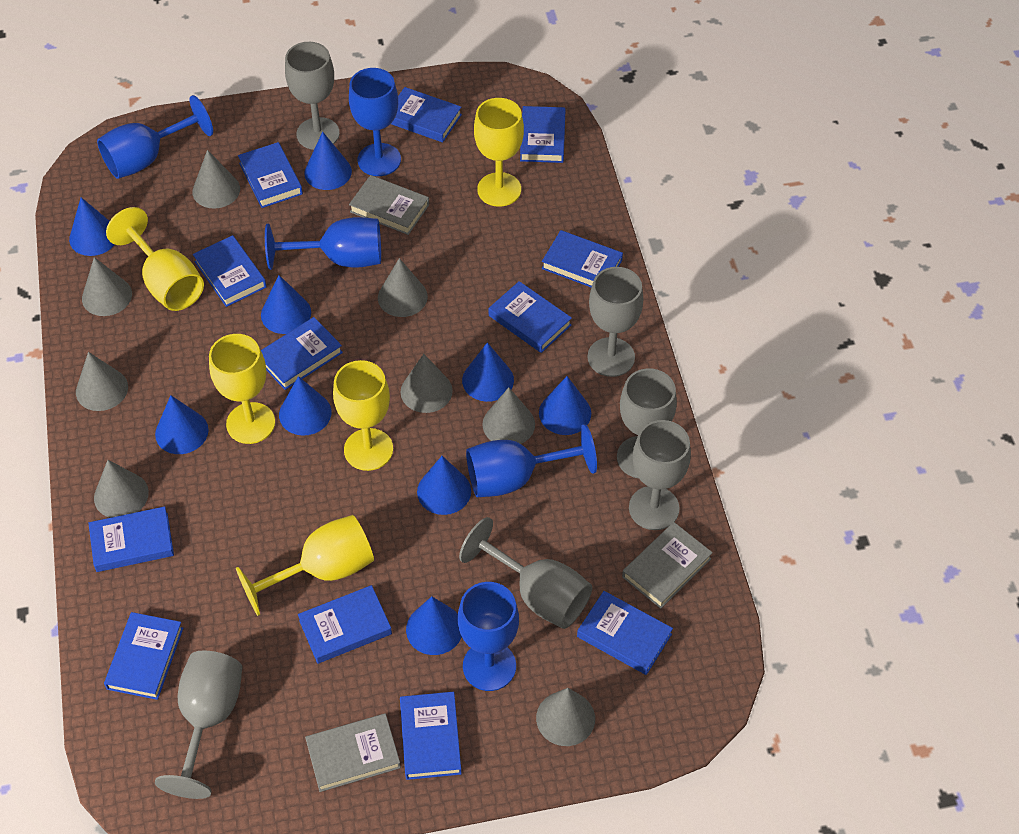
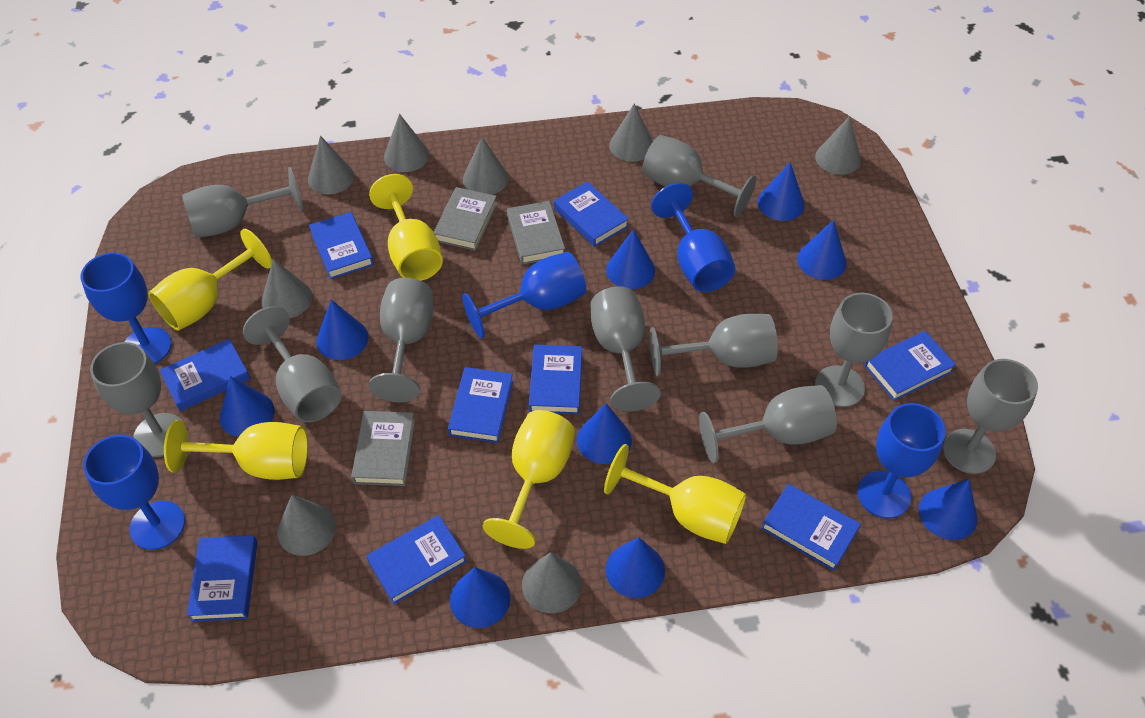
blue book: 12 -> 9
grey goblet: 6 -> 10

